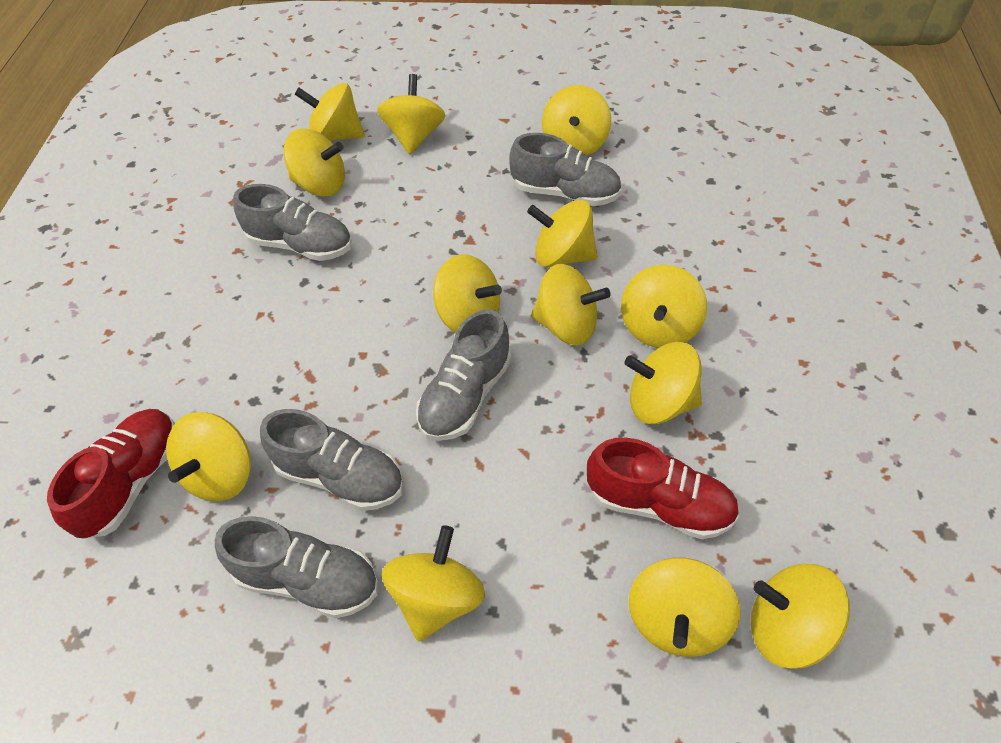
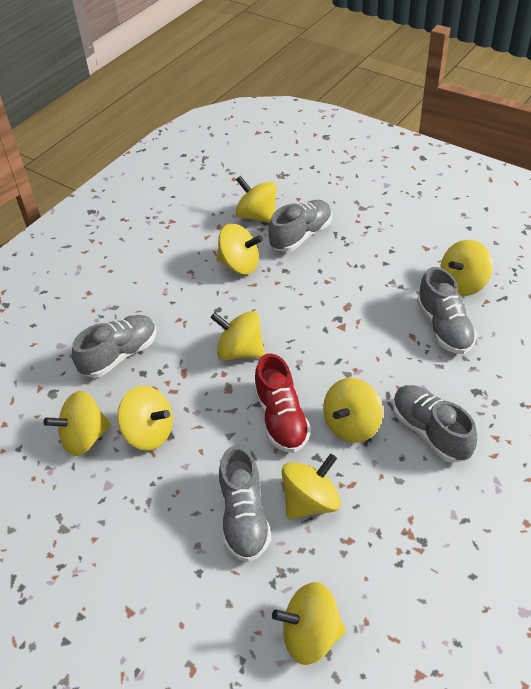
red shoe: 2 -> 1
yellow spinning top: 13 -> 9

